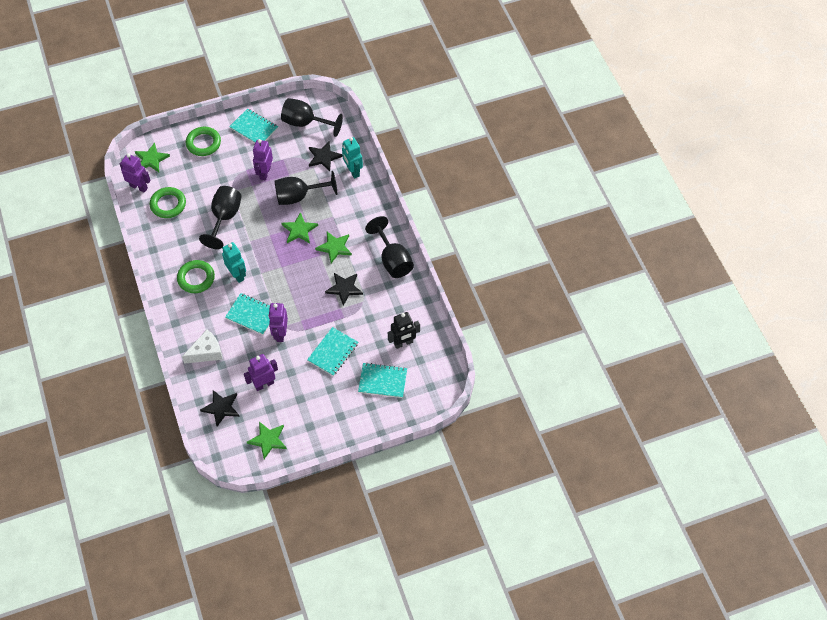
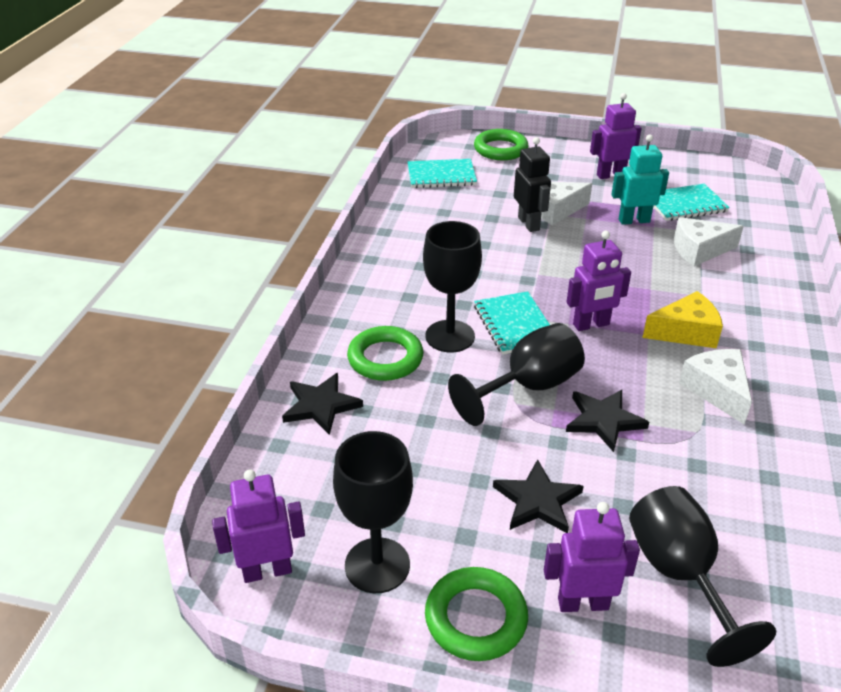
green star: 4 -> 0
turquoise notebook: 4 -> 3
turquoise robot: 2 -> 1
white cheese: 1 -> 3
yellow cheese: 0 -> 1

